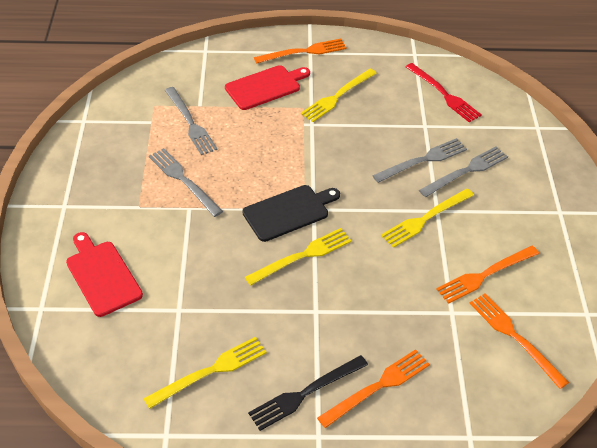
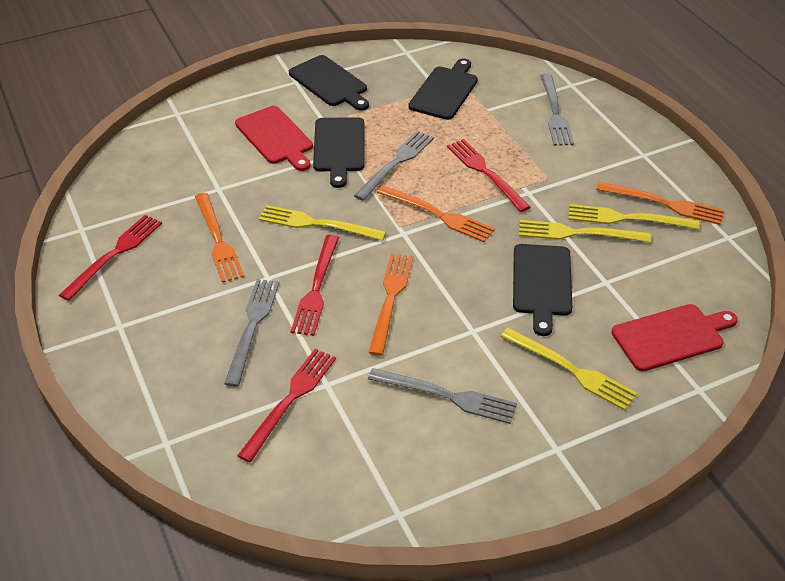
black cutting board: 1 -> 4
black fork: 1 -> 0
red fork: 1 -> 4

